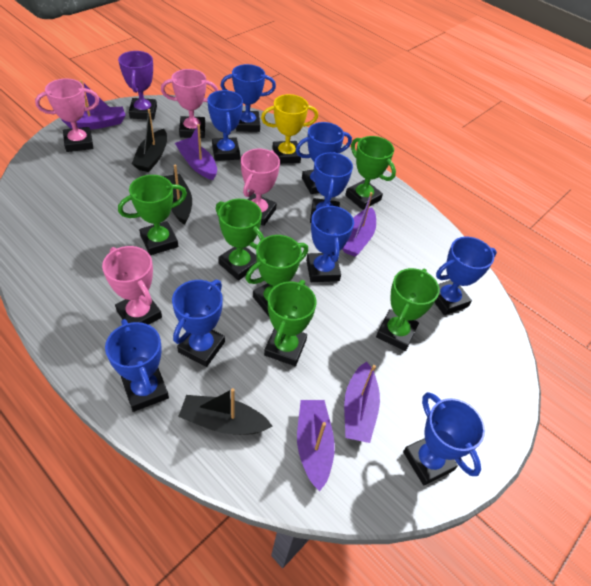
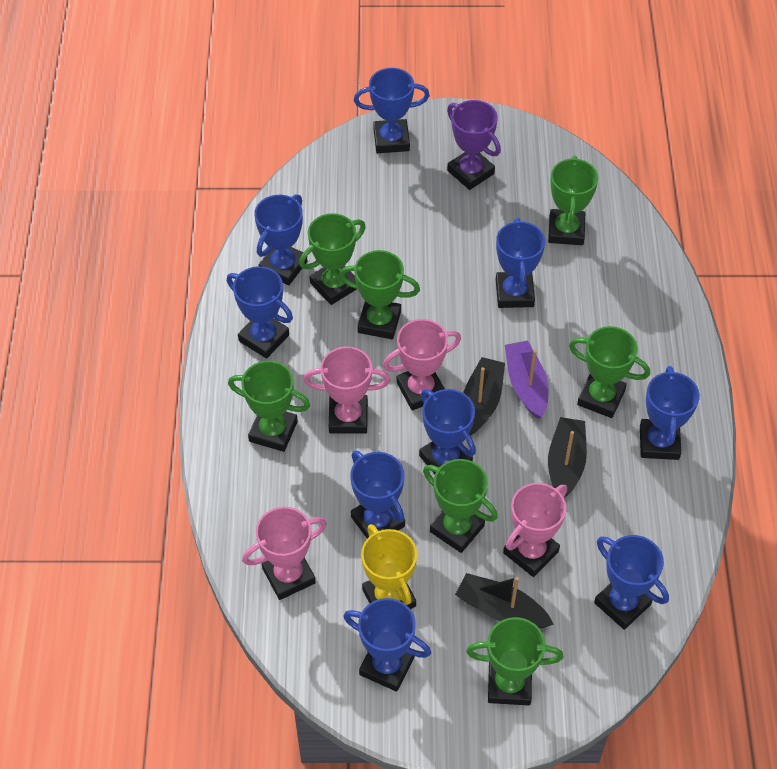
green trophy: 6 -> 7
purple boat: 5 -> 1

